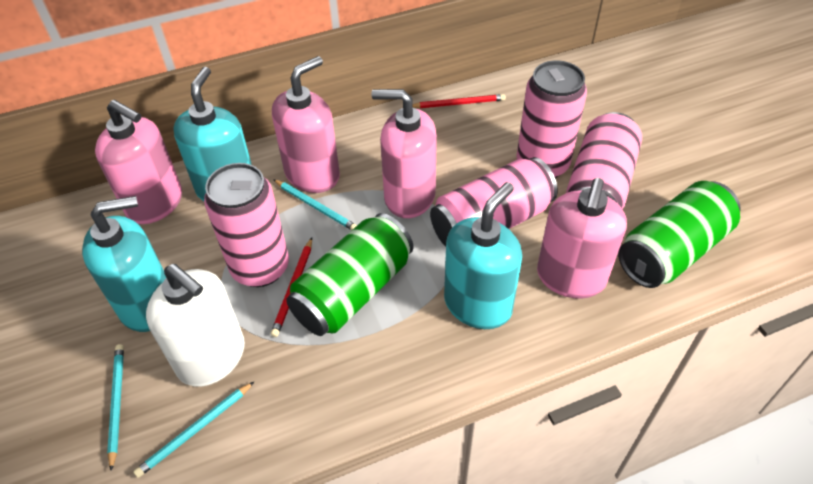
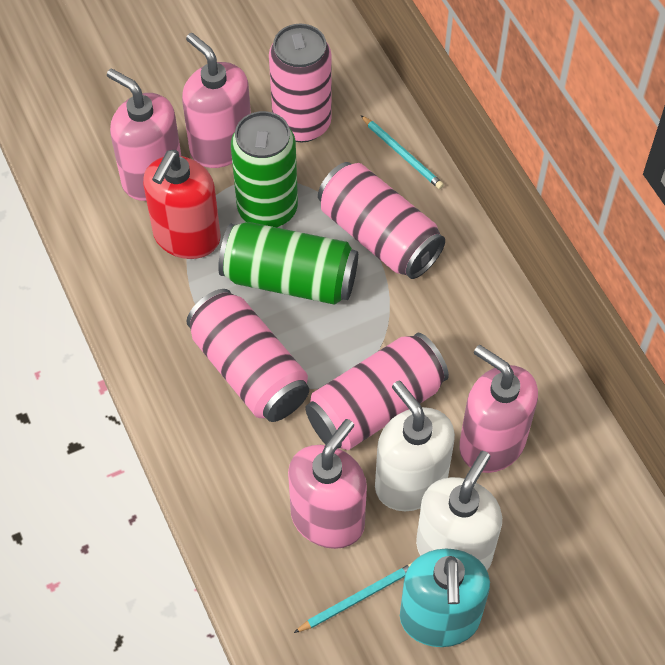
red pencil: 2 -> 0
red soap dispenser: 0 -> 1
turquoise pencil: 3 -> 2
turquoise soap dispenser: 3 -> 1
white soap dispenser: 1 -> 2

